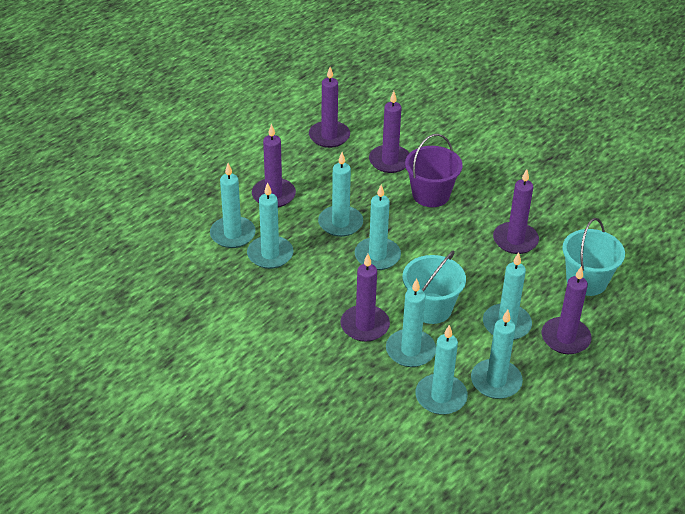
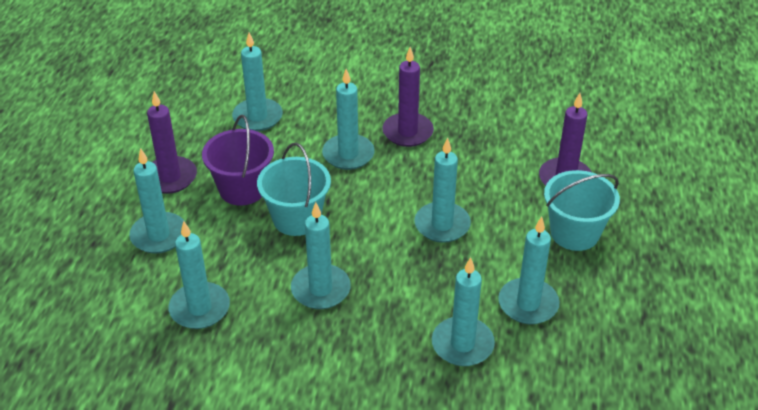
purple candle: 6 -> 3

